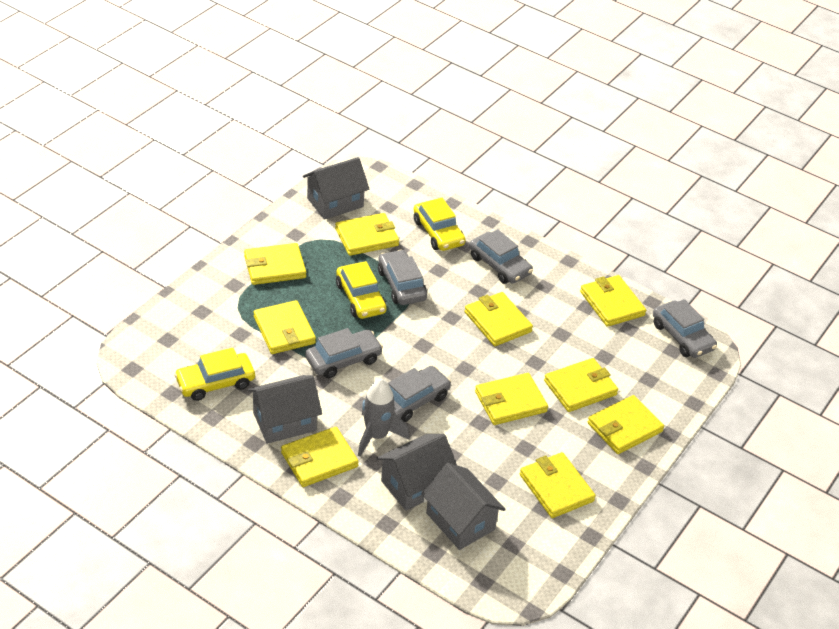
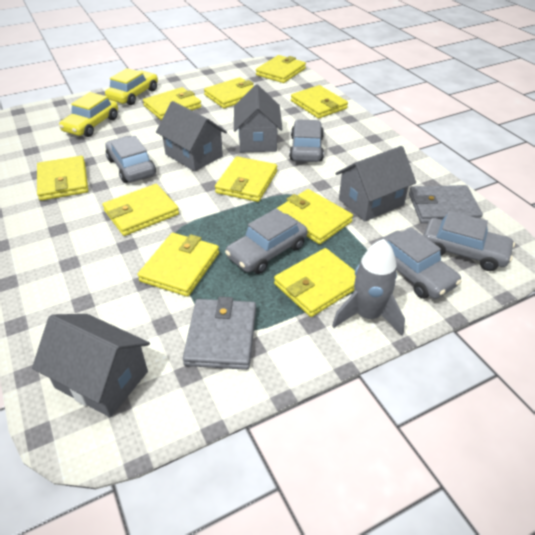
grey wallet: 0 -> 2
yellow car: 3 -> 2

